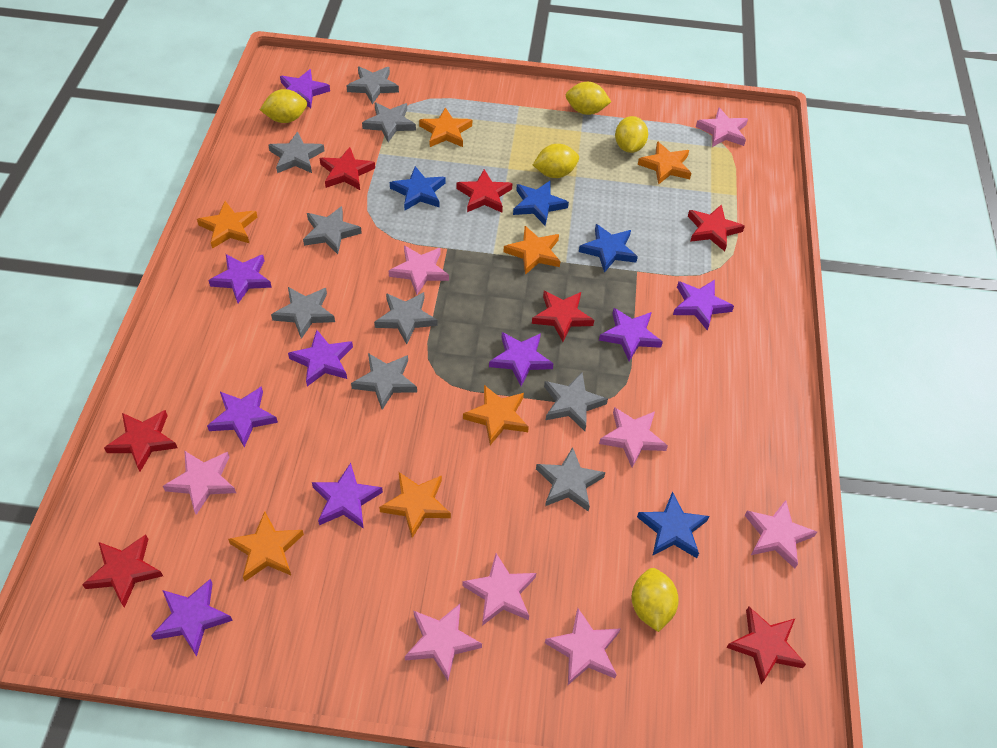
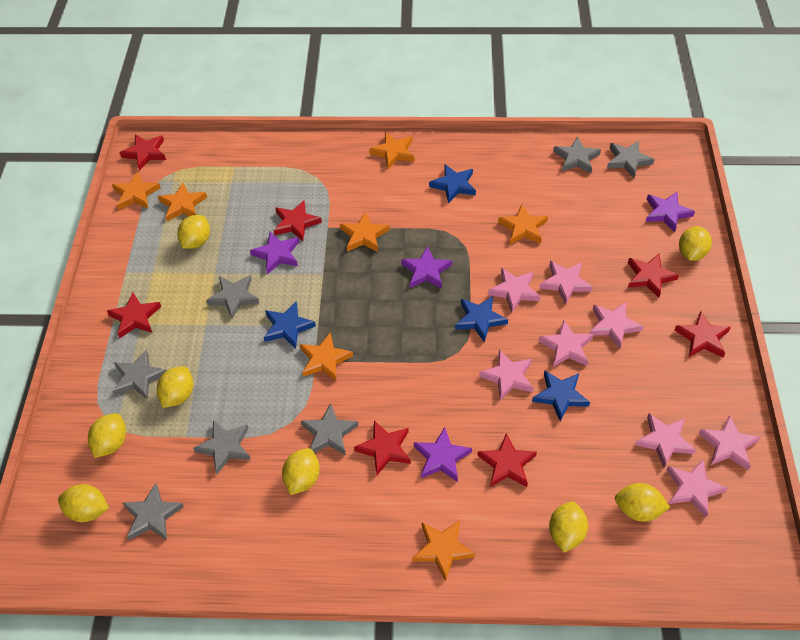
grey star: 9 -> 7
purple star: 9 -> 4
yellow lemon: 5 -> 8

